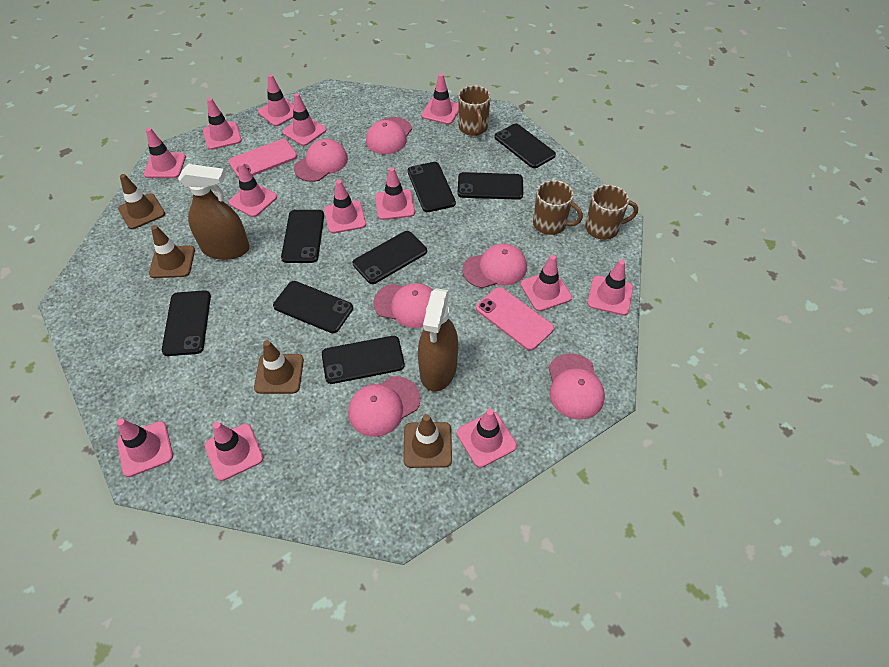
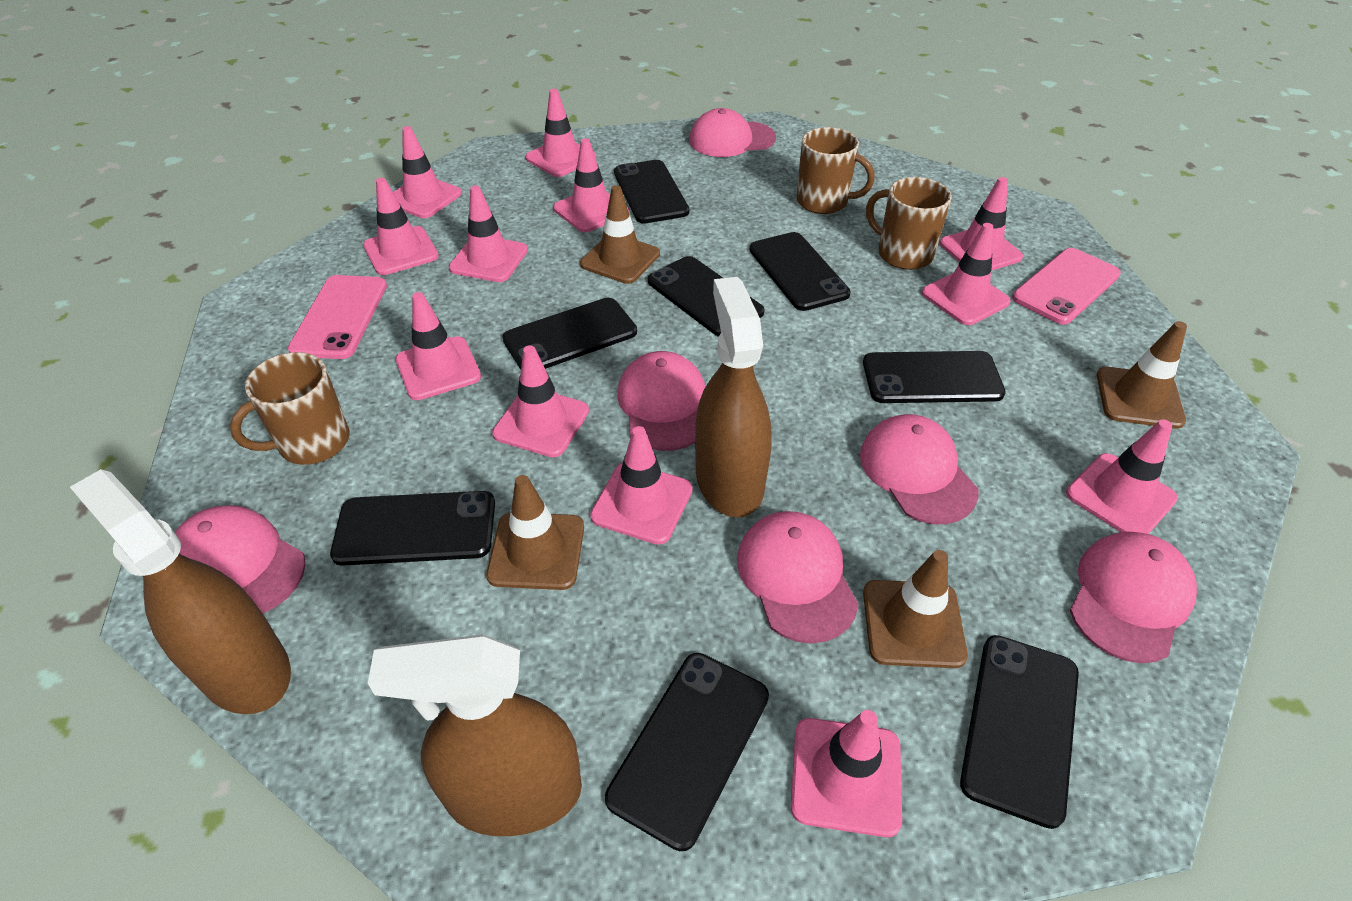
brown spray bottle: 2 -> 3
pink traffic cone: 13 -> 12

